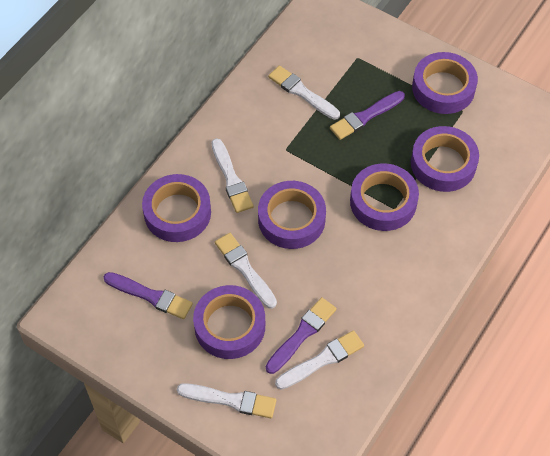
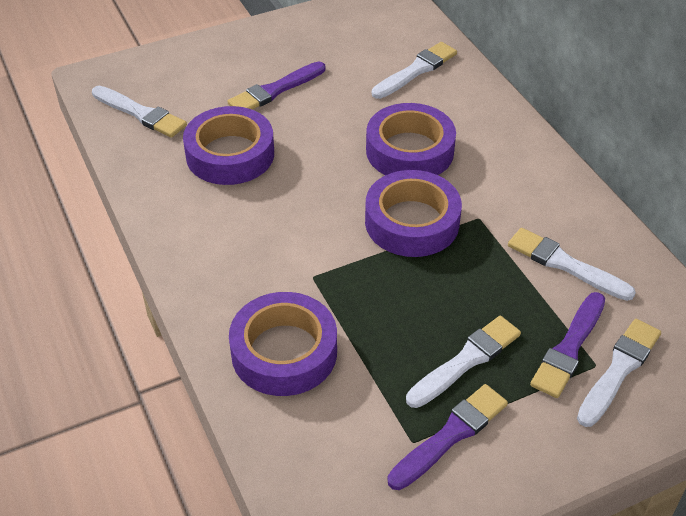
purple tape: 6 -> 4

